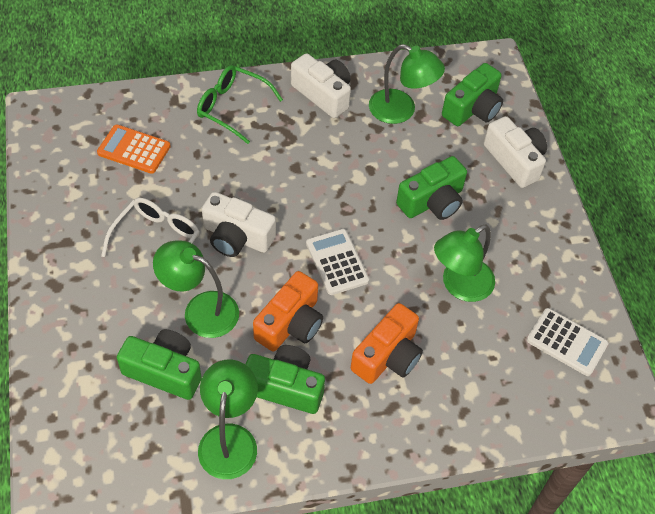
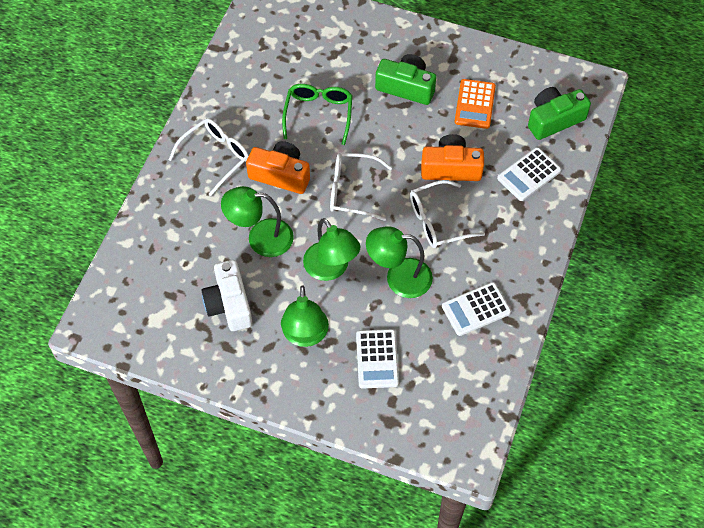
green camera: 4 -> 2
white calculator: 2 -> 3
white camera: 3 -> 1
white glasses: 1 -> 3

